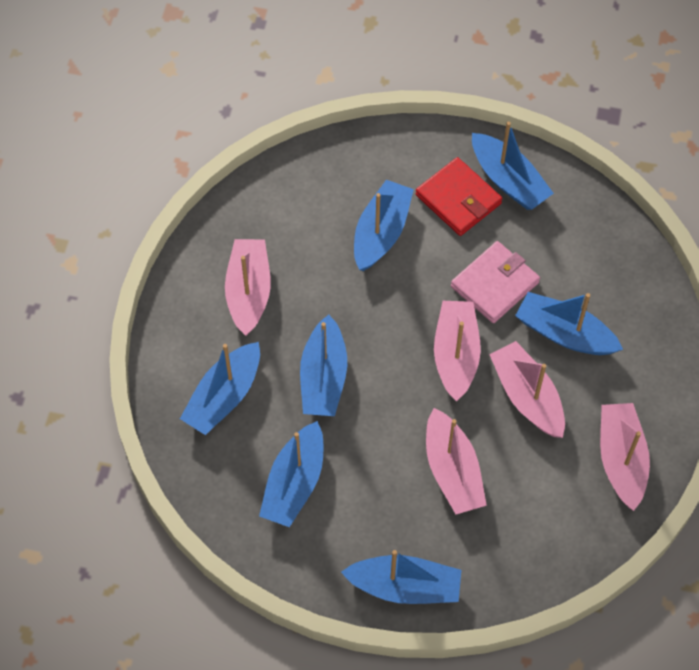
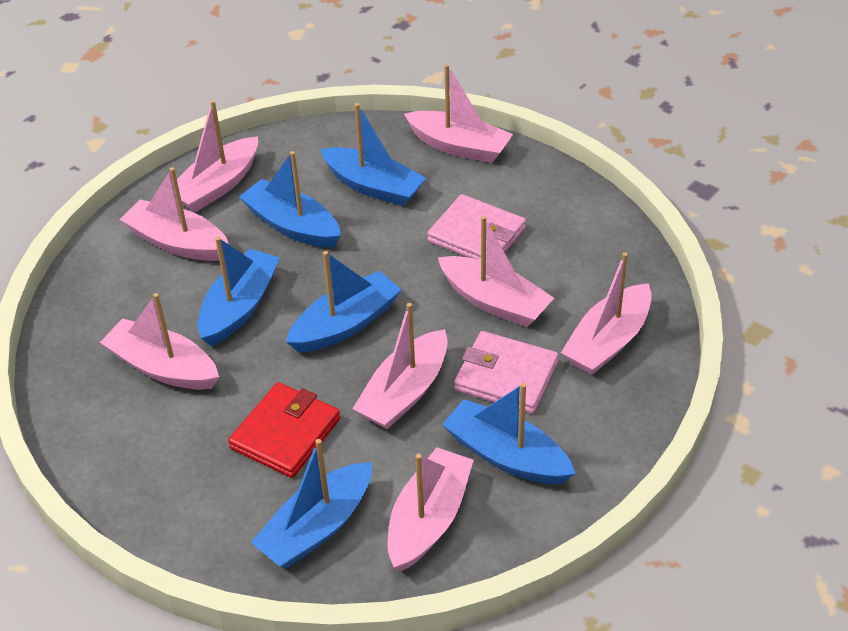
blue boat: 7 -> 6
pink boat: 5 -> 8
pink wallet: 1 -> 2

